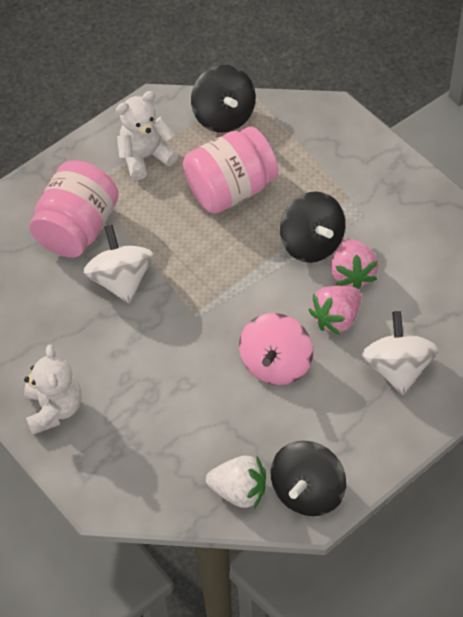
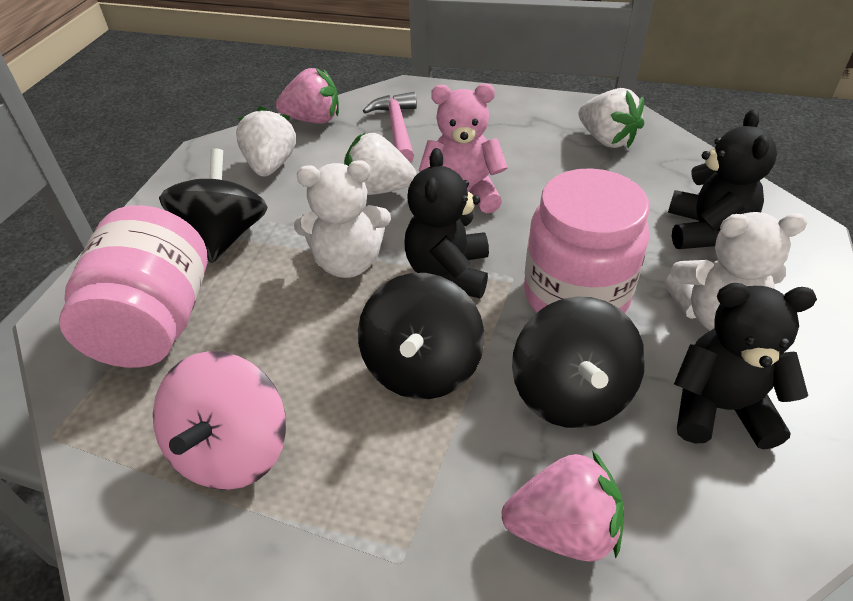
black teddy bear: 0 -> 3
pink hammer: 0 -> 1
pink teddy bear: 0 -> 1
white spinning top: 2 -> 0
white strawberry: 1 -> 3

